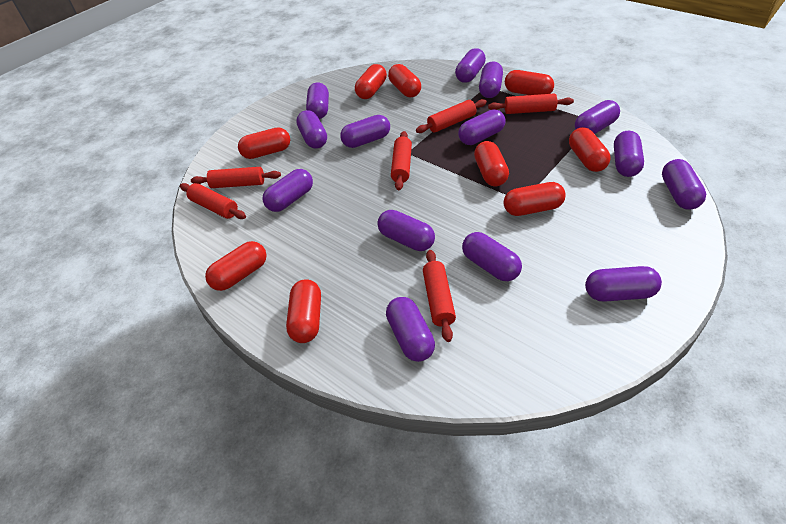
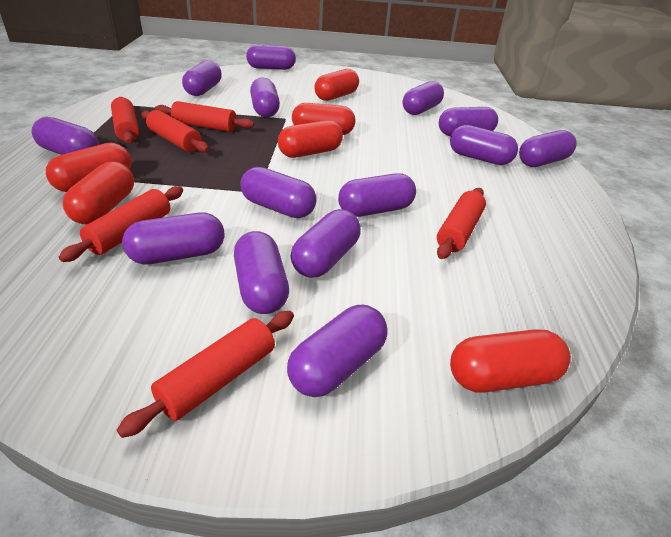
red capsule: 9 -> 6

